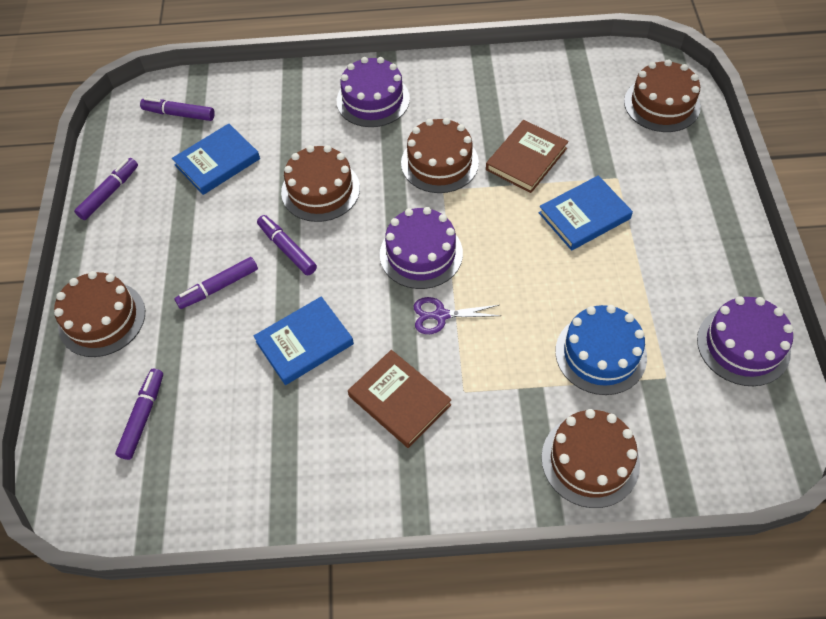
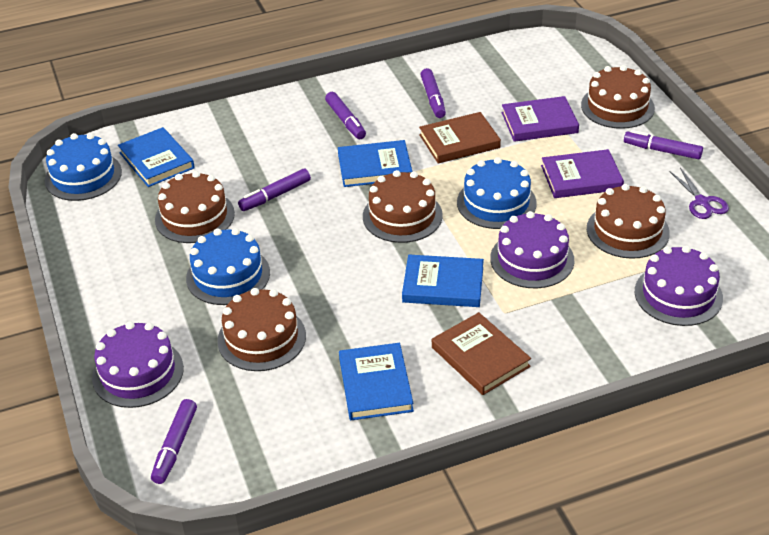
blue book: 3 -> 4
blue cake: 1 -> 3
purple book: 0 -> 2

